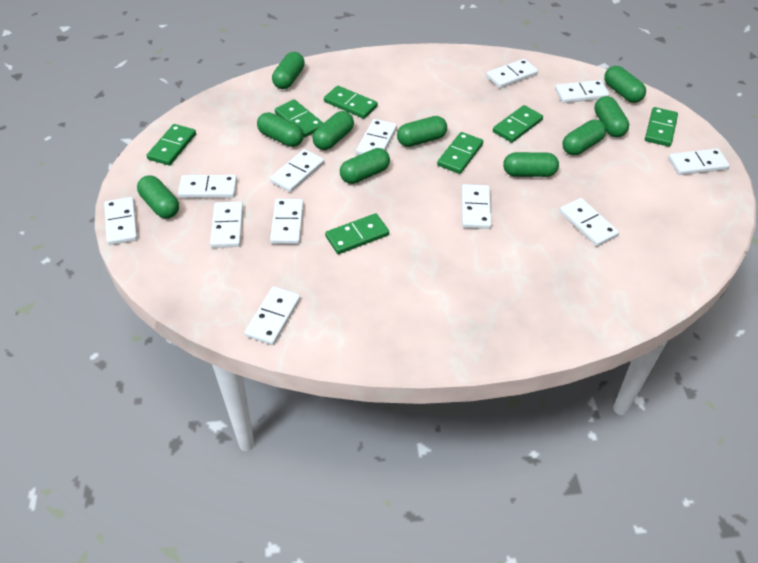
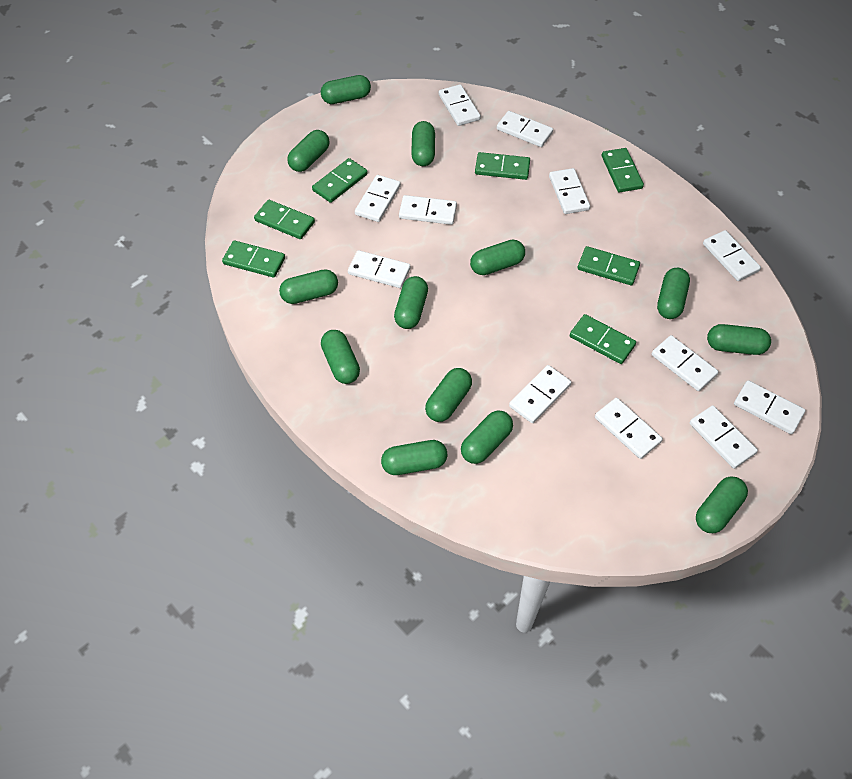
green capsule: 10 -> 13

